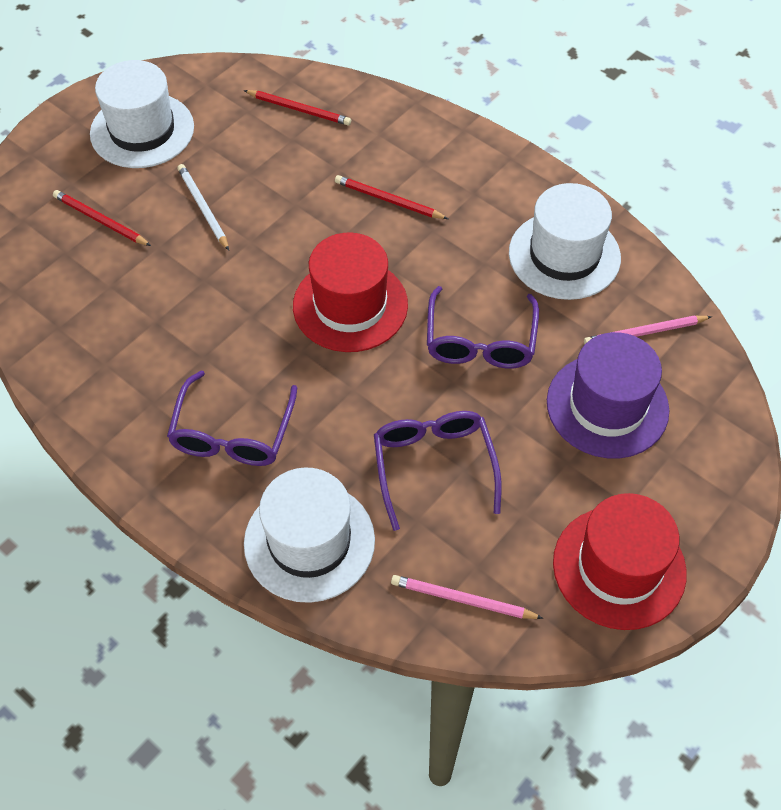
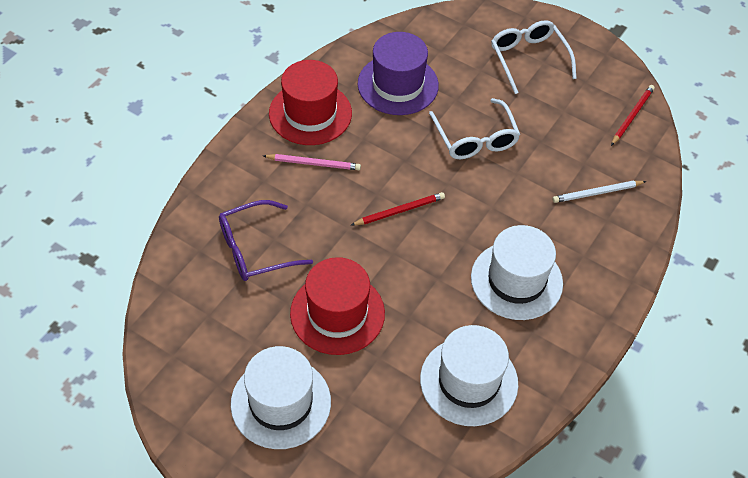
pink pencil: 2 -> 1
purple glasses: 3 -> 1
red pencil: 3 -> 2
white glasses: 0 -> 2

